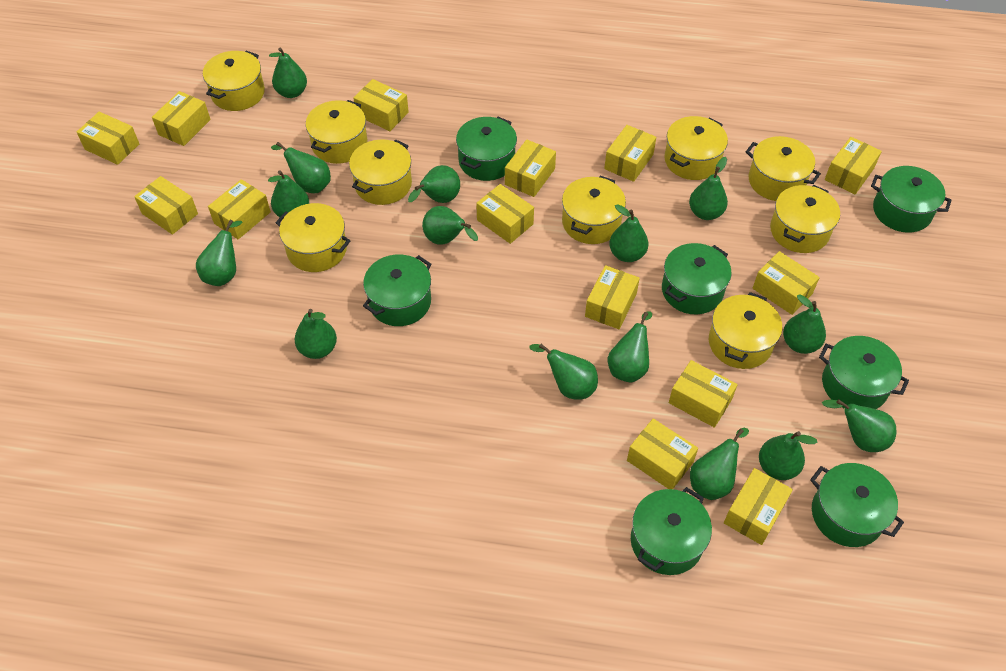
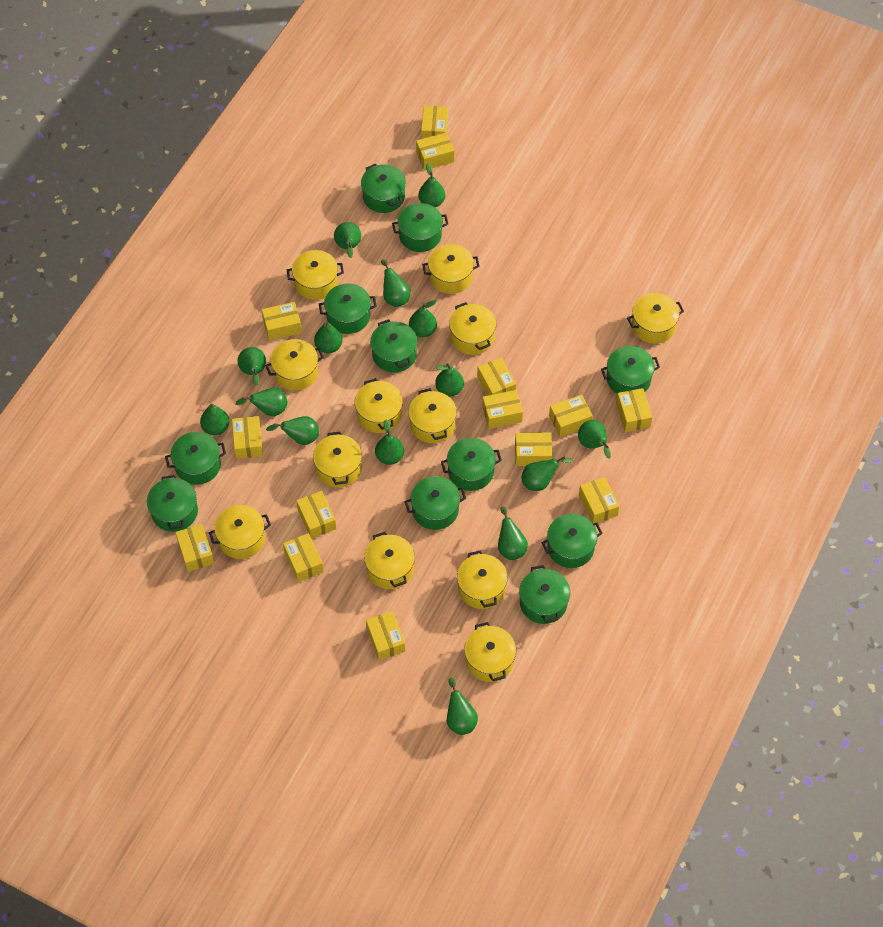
green pot: 7 -> 11
yellow pot: 9 -> 12

